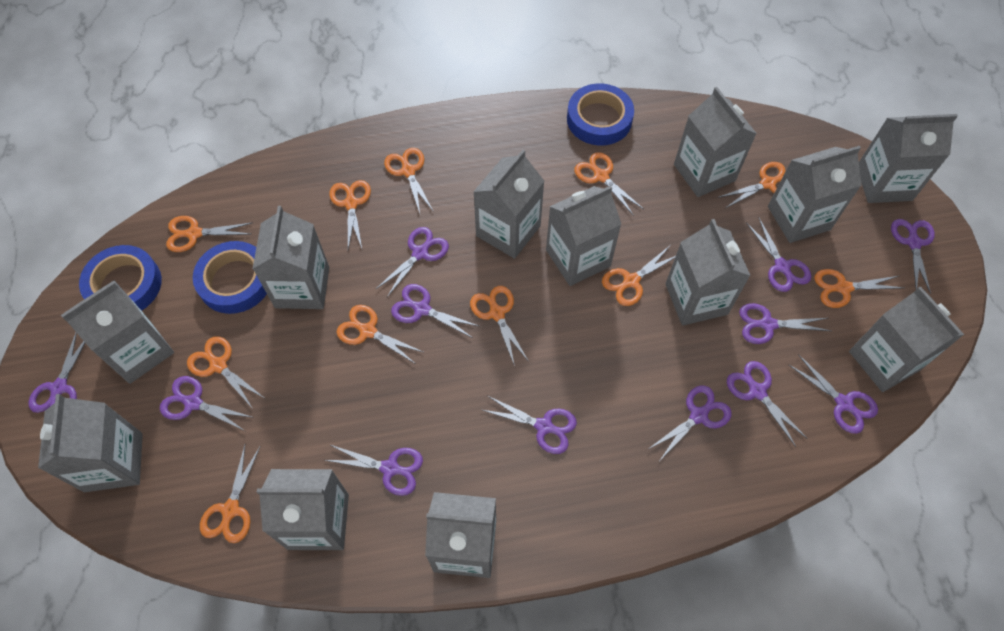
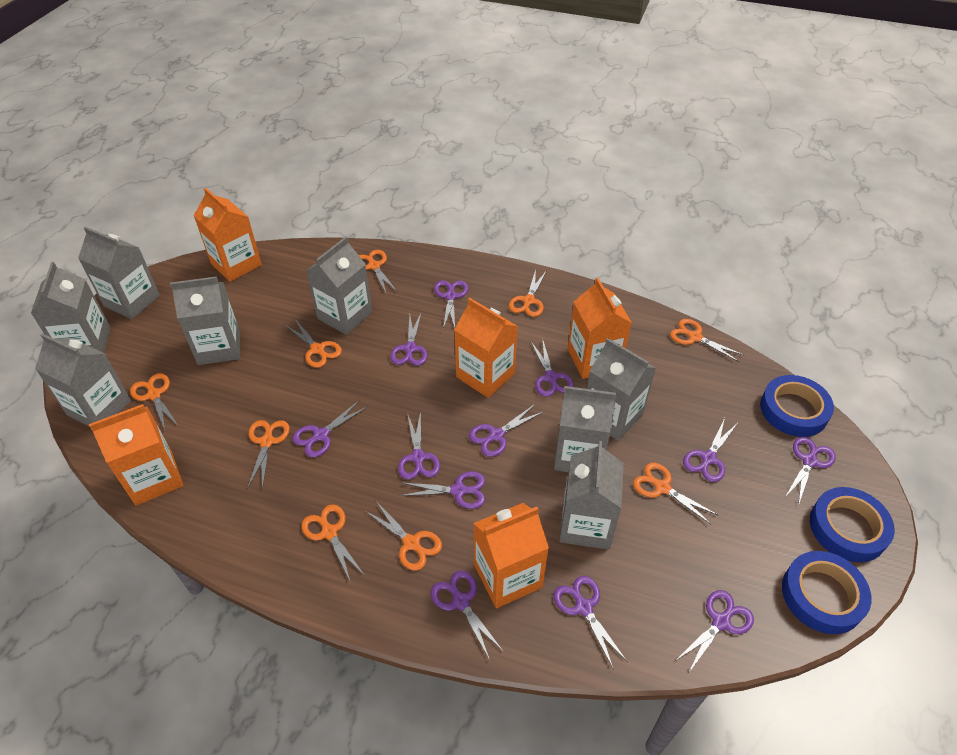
grey carton: 12 -> 8
orange carton: 0 -> 5
orange scissors: 11 -> 9

